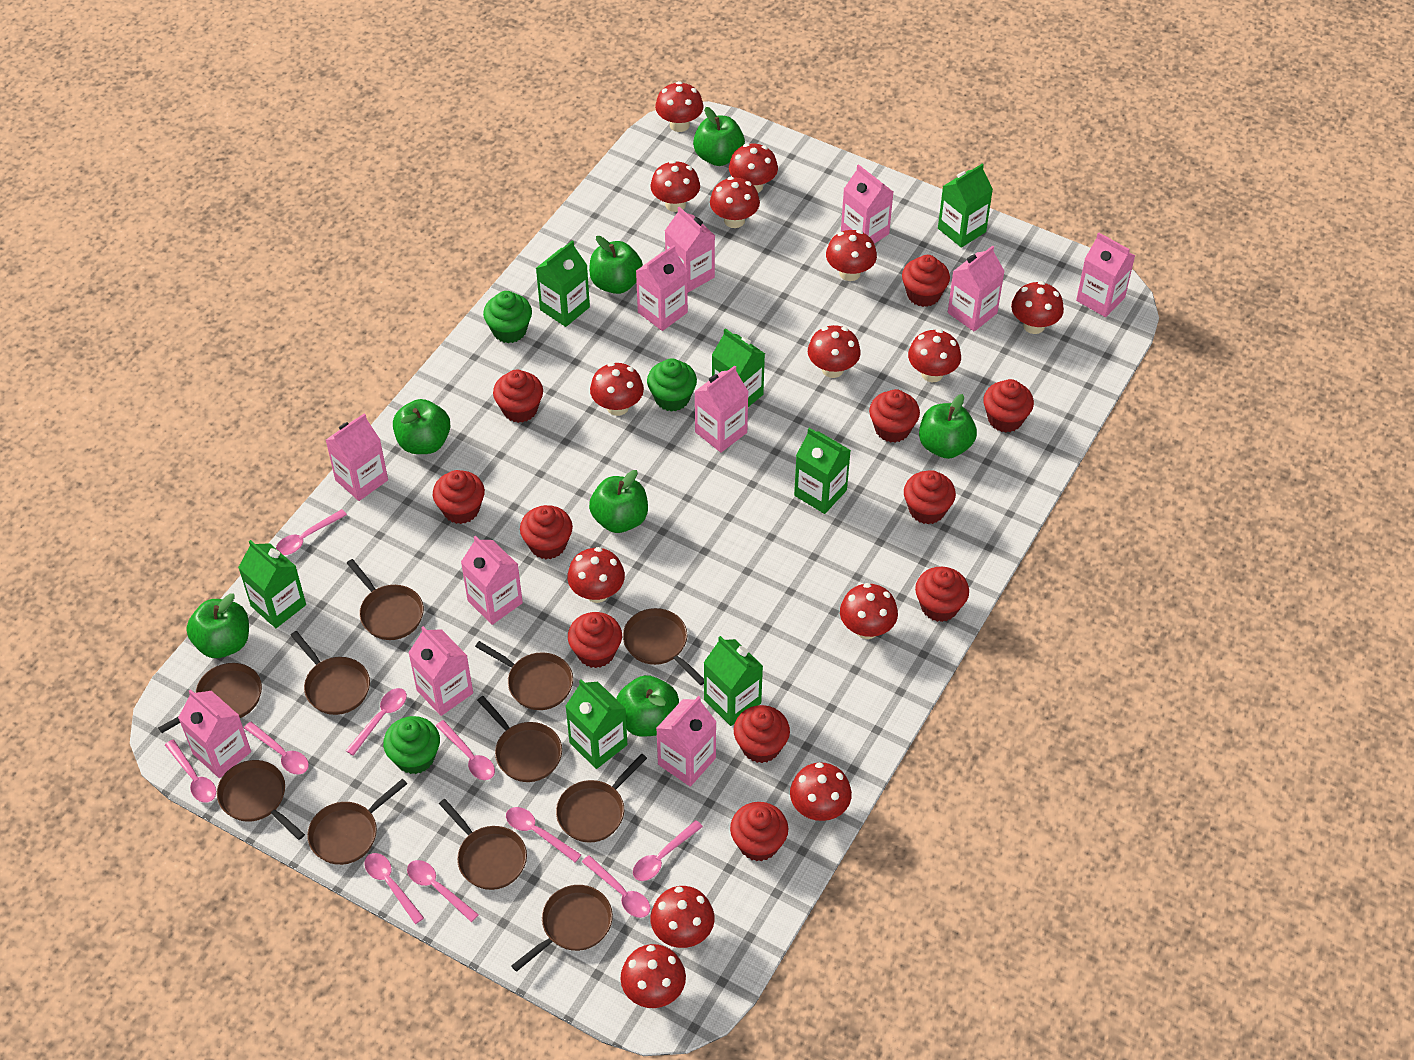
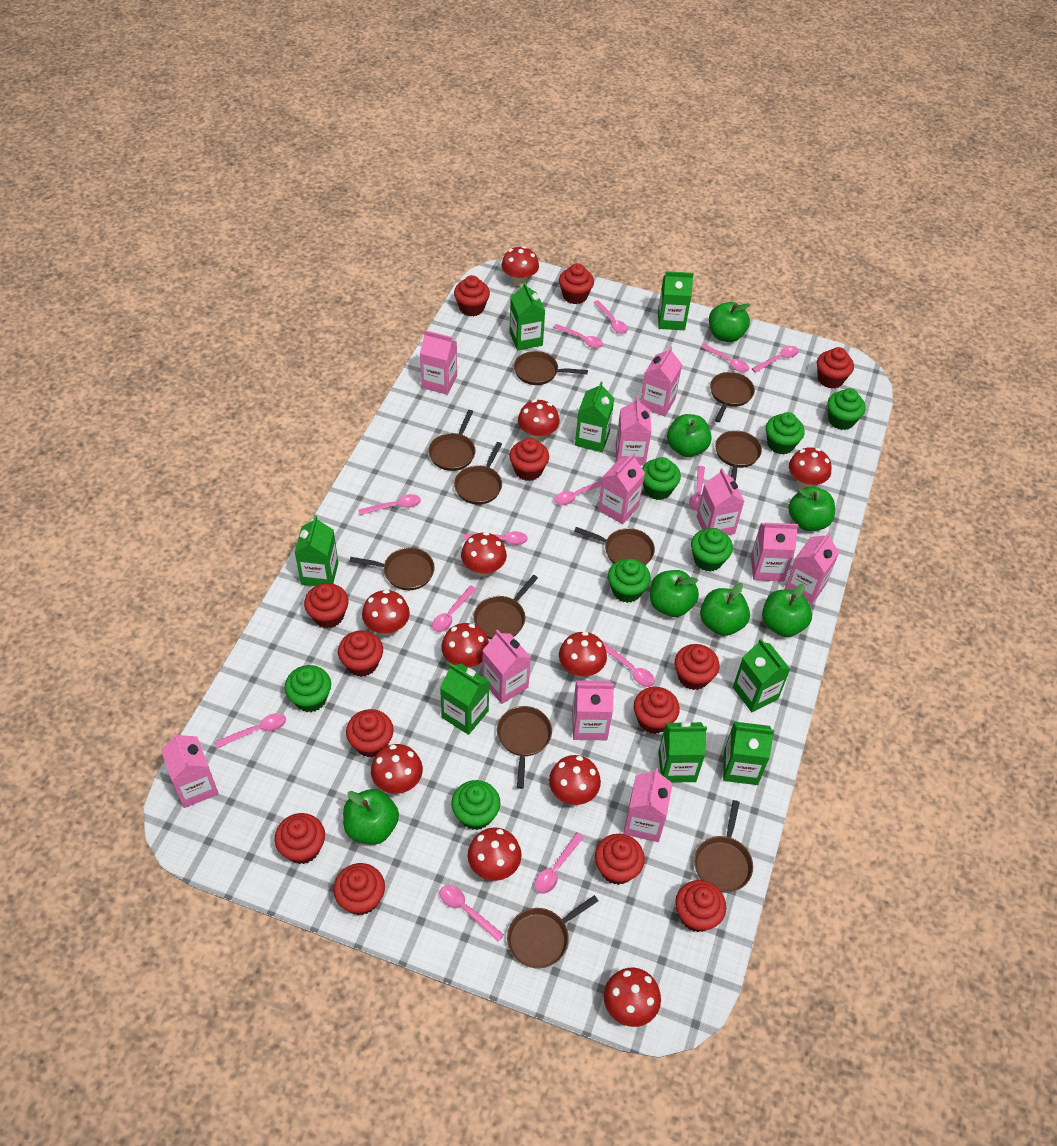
green carton: 7 -> 8
green cupcake: 3 -> 7
pink spoon: 10 -> 13
red cupcake: 11 -> 13
red mushroom: 14 -> 11

